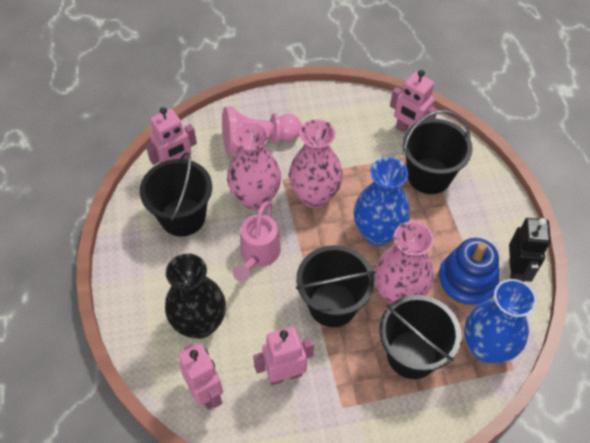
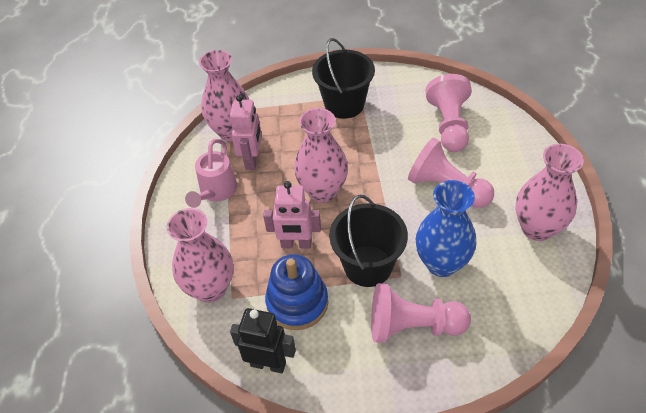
black bucket: 4 -> 2
black vase: 1 -> 0
blue vase: 2 -> 1
pink pawn: 1 -> 3
pink robot: 4 -> 2
pink vase: 3 -> 4

